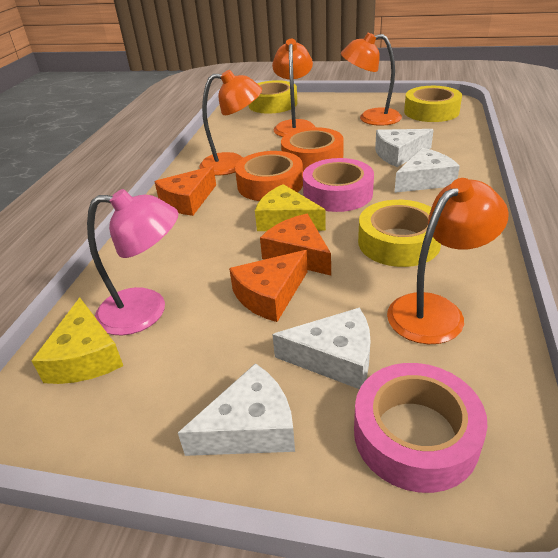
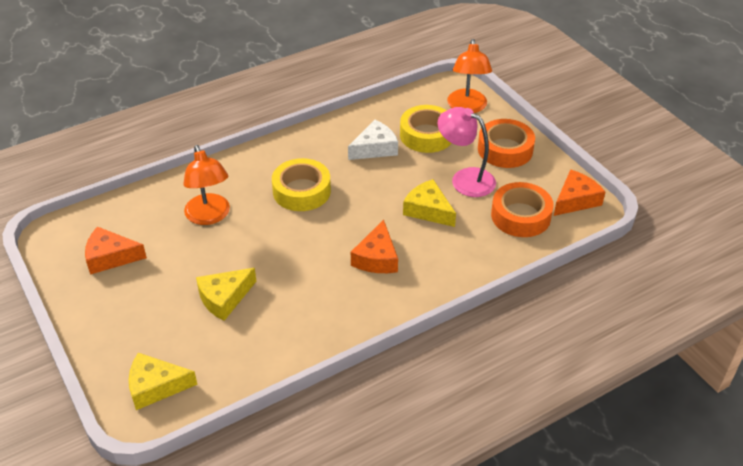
orange lamp: 4 -> 2
pink tape: 2 -> 0
white cheese: 4 -> 1
yellow cheese: 2 -> 3
yellow tape: 3 -> 2

